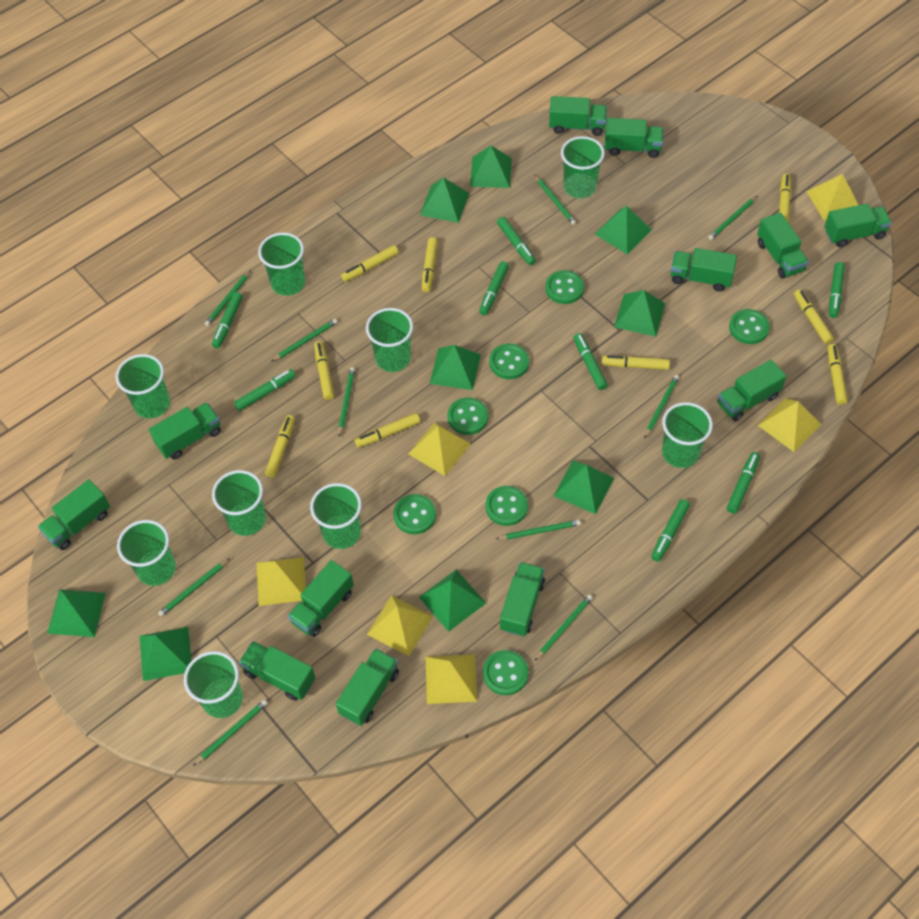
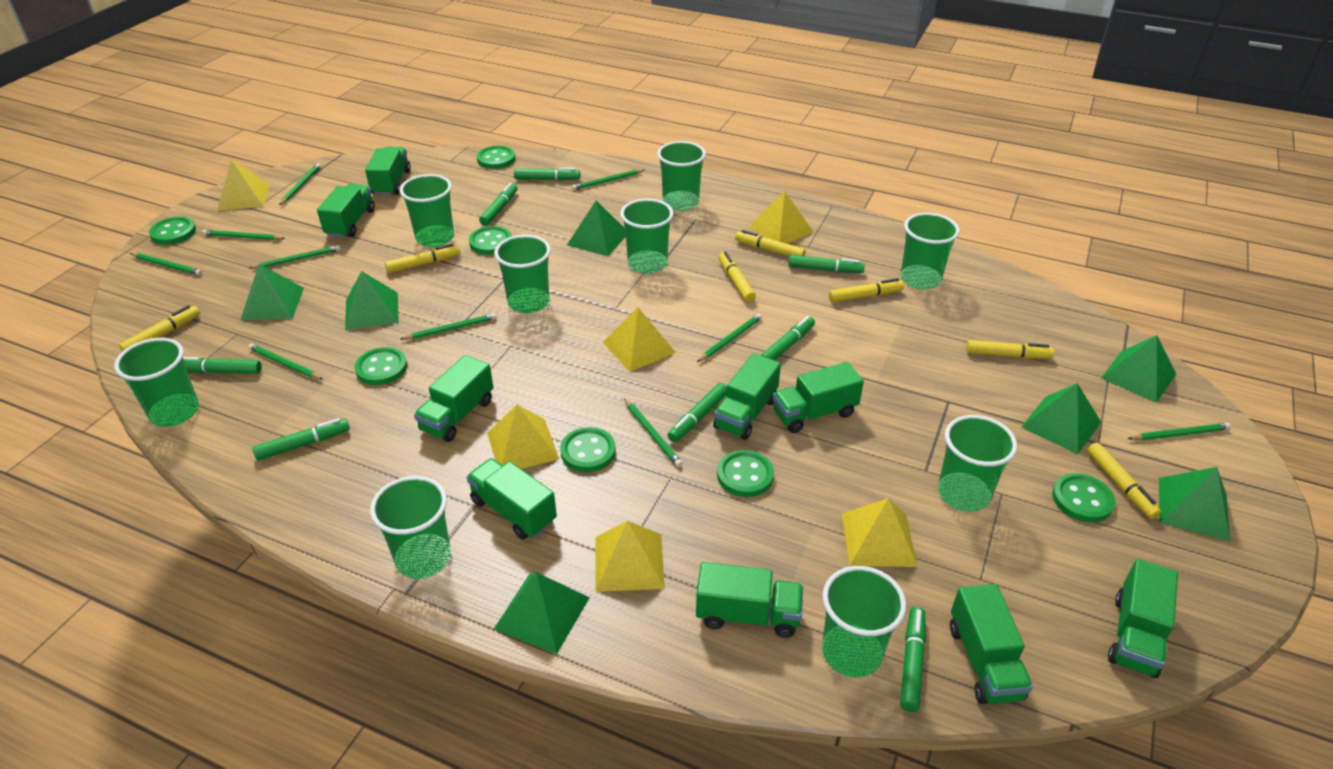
green pyramid: 9 -> 7
green truck: 12 -> 9
yellow marker: 9 -> 7

